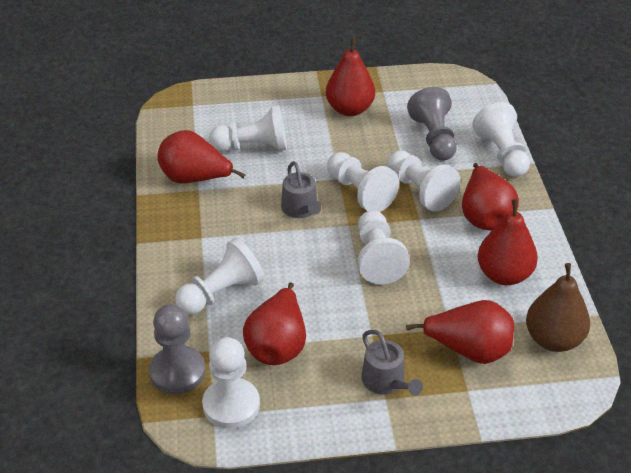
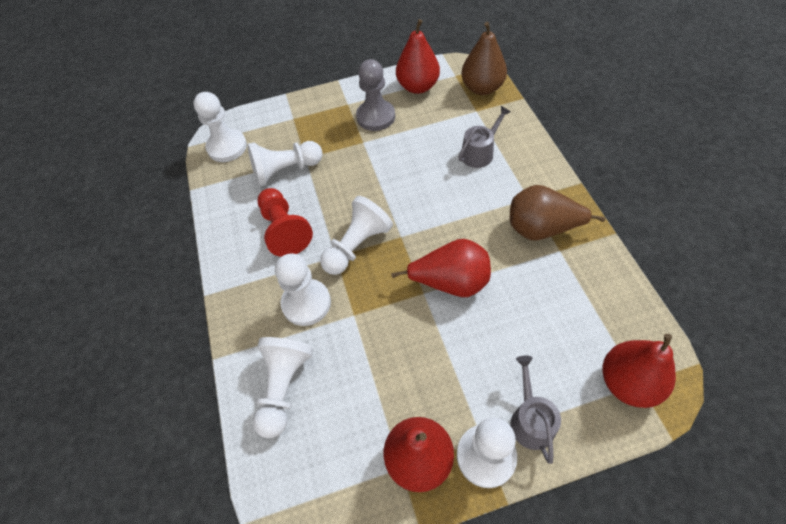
brown pear: 1 -> 2
grey pawn: 2 -> 1
red pawn: 0 -> 1
red pear: 6 -> 4
white pawn: 7 -> 6

